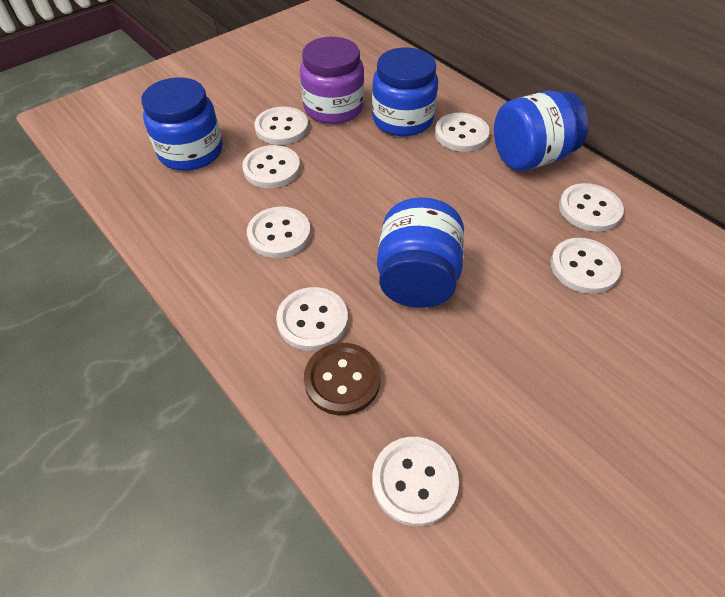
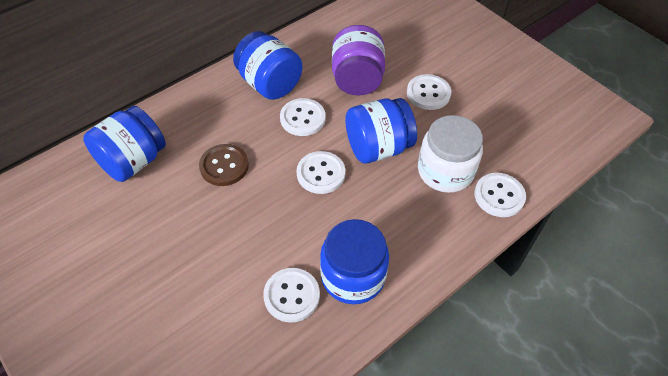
white button: 8 -> 5
white jar: 0 -> 1

